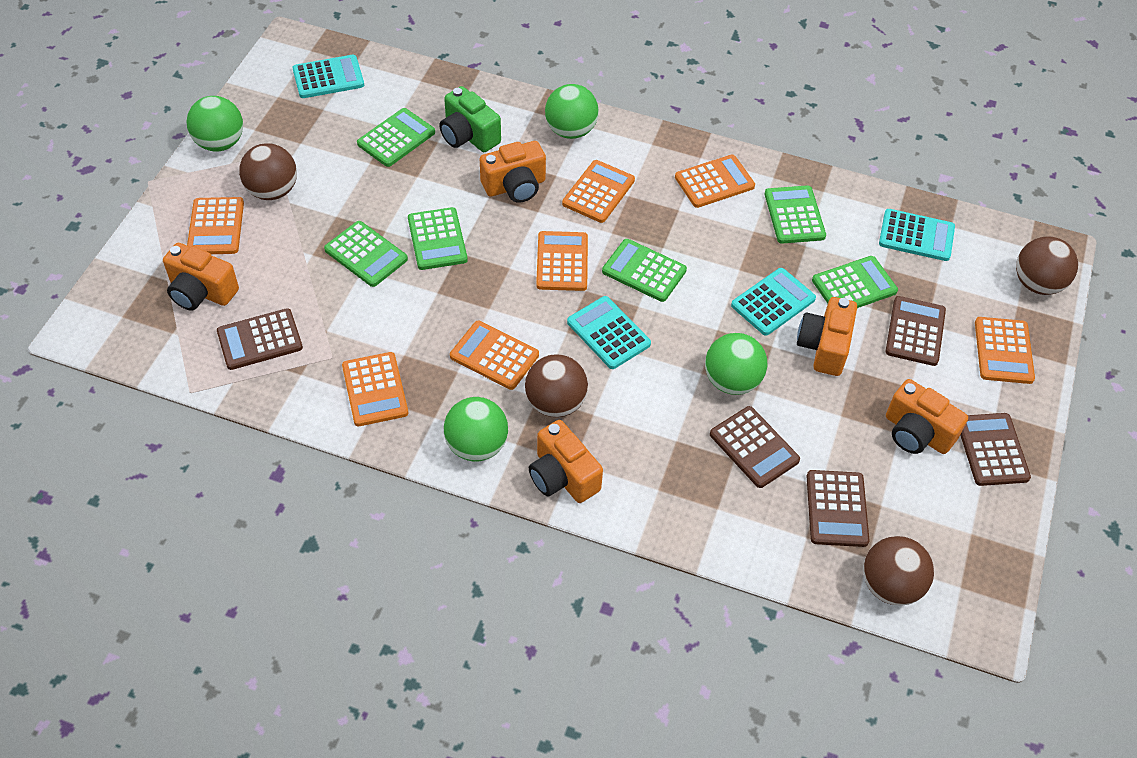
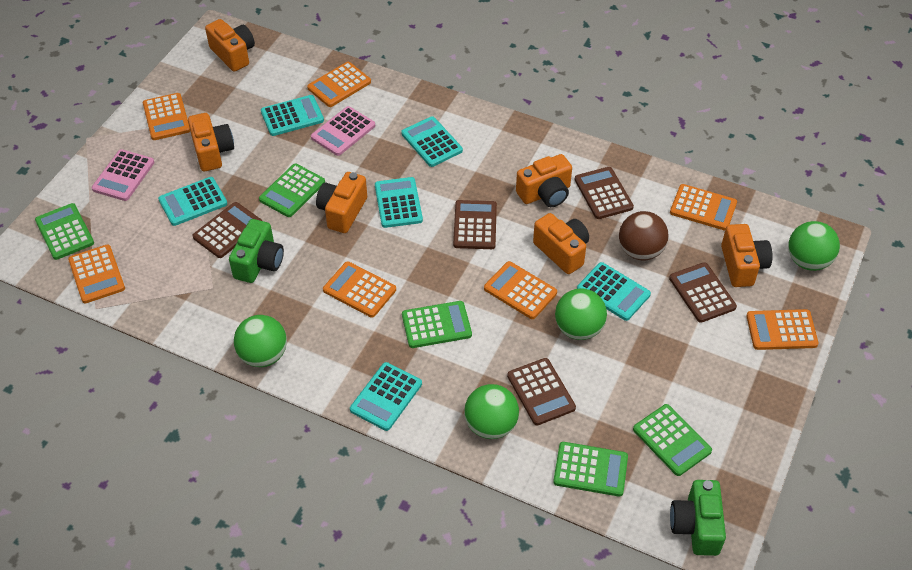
brown ball: 4 -> 1
green calculator: 6 -> 5
green camera: 1 -> 2
orange camera: 5 -> 6
pink calculator: 0 -> 2
turquoise calculator: 4 -> 6

